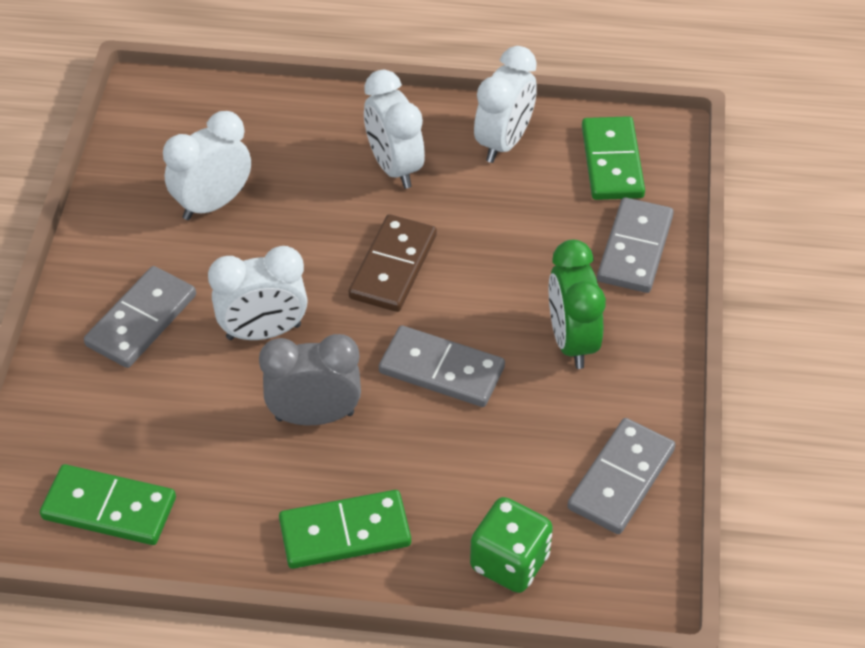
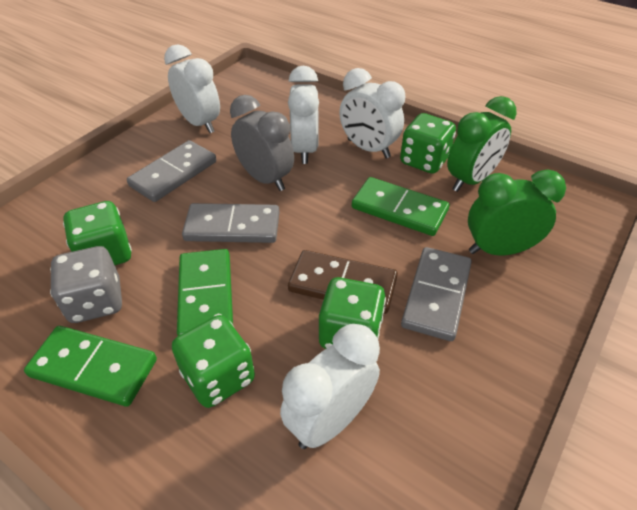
green clock: 1 -> 2
green dice: 1 -> 4
grey dice: 0 -> 1
grey domino: 4 -> 3

